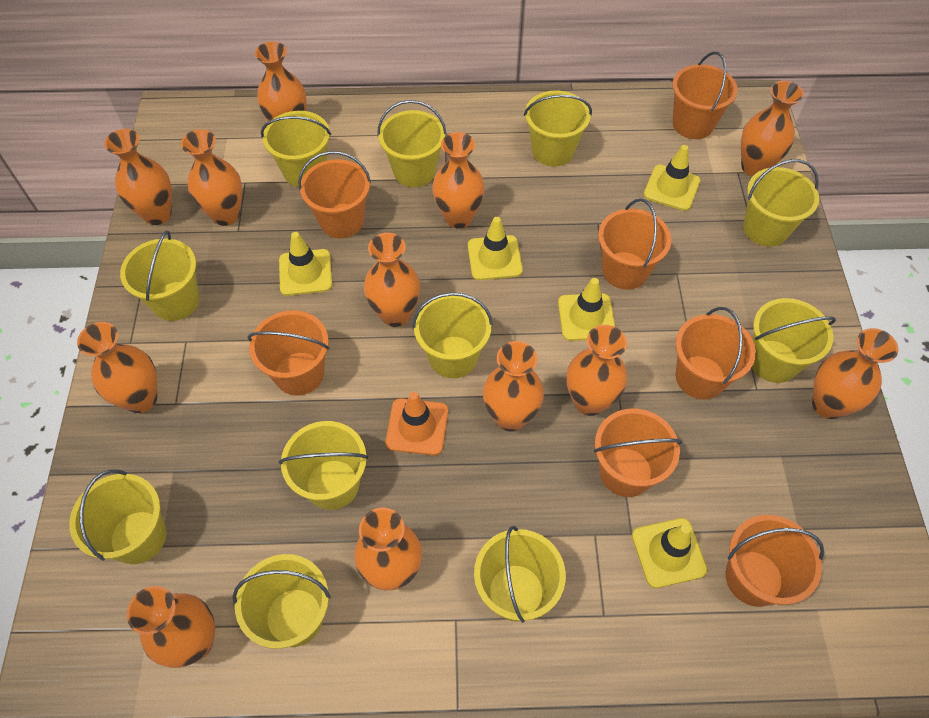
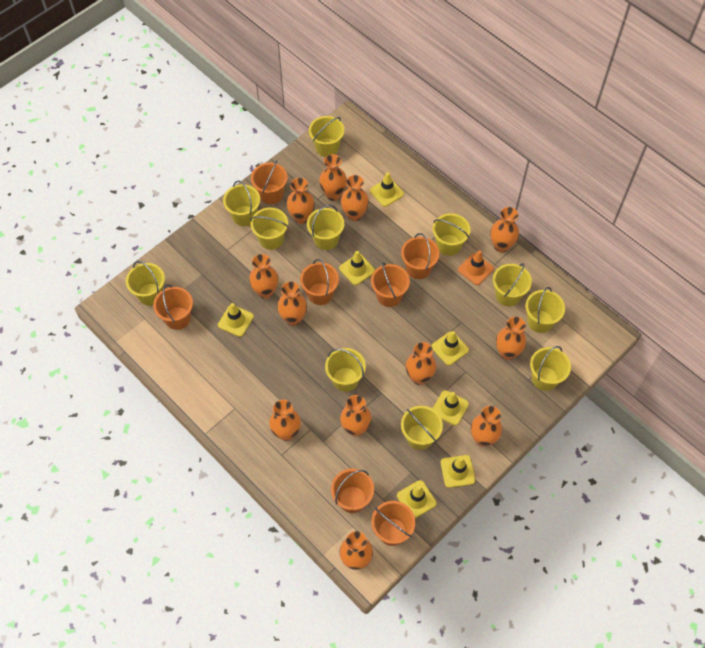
yellow traffic cone: 5 -> 7

